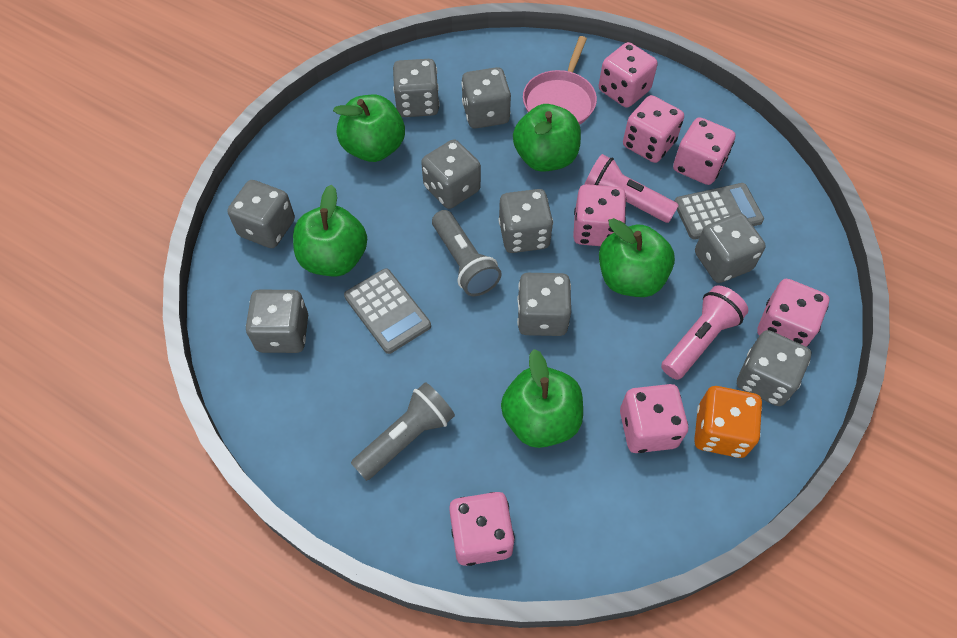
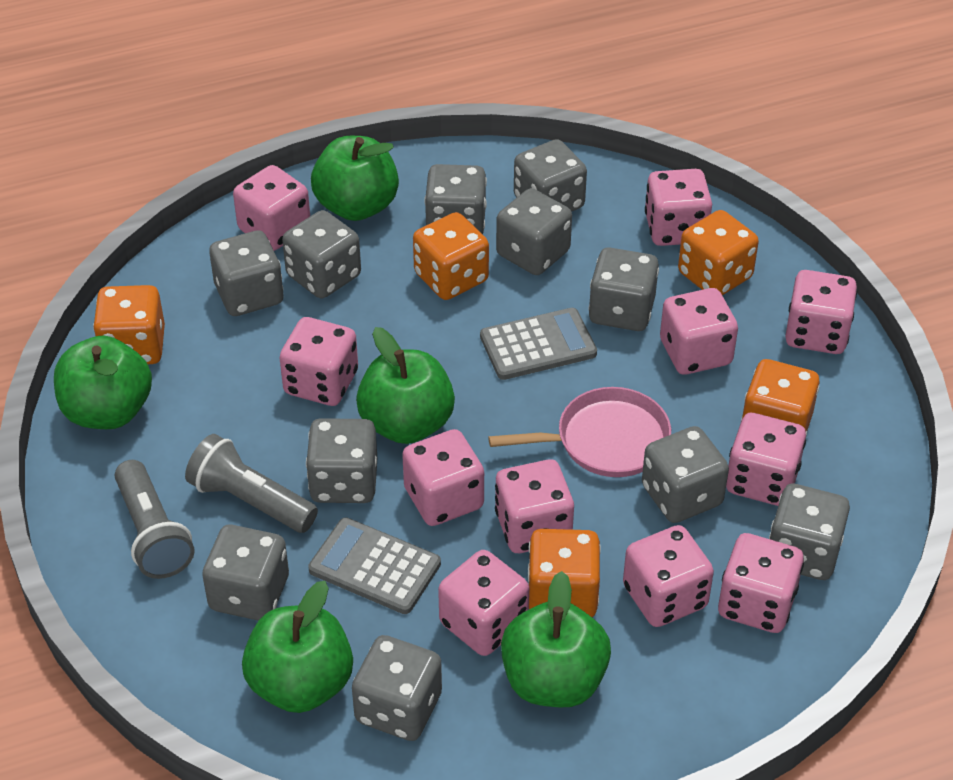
grey dice: 9 -> 11
orange dice: 1 -> 5
pink dice: 7 -> 11
pink flashlight: 2 -> 0

